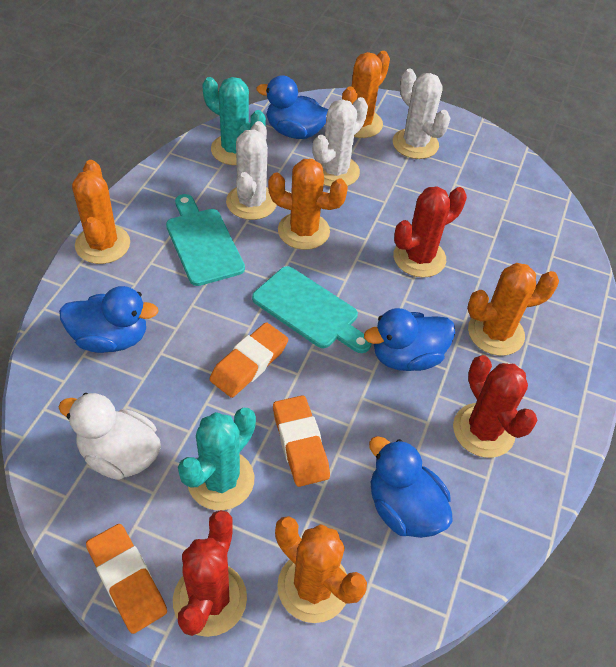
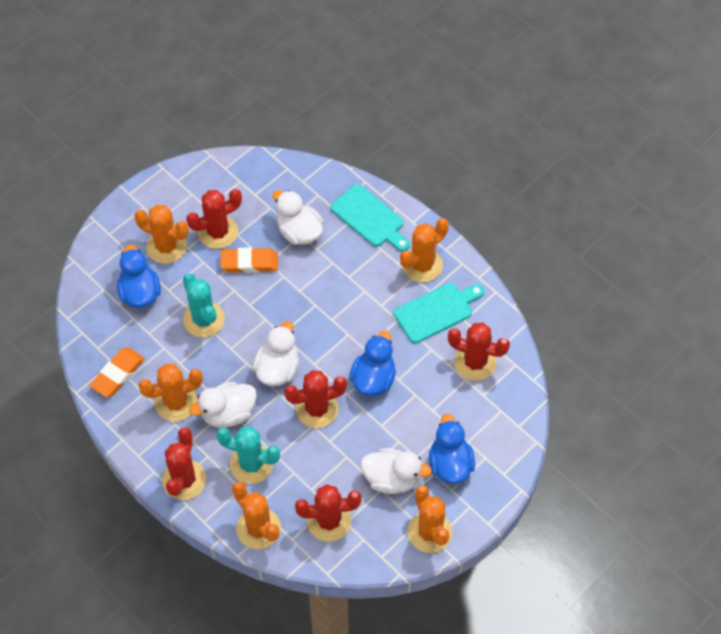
blue duck: 4 -> 3
orange eraser: 3 -> 2
red cactus: 3 -> 5
white cactus: 3 -> 0
white duck: 1 -> 4

